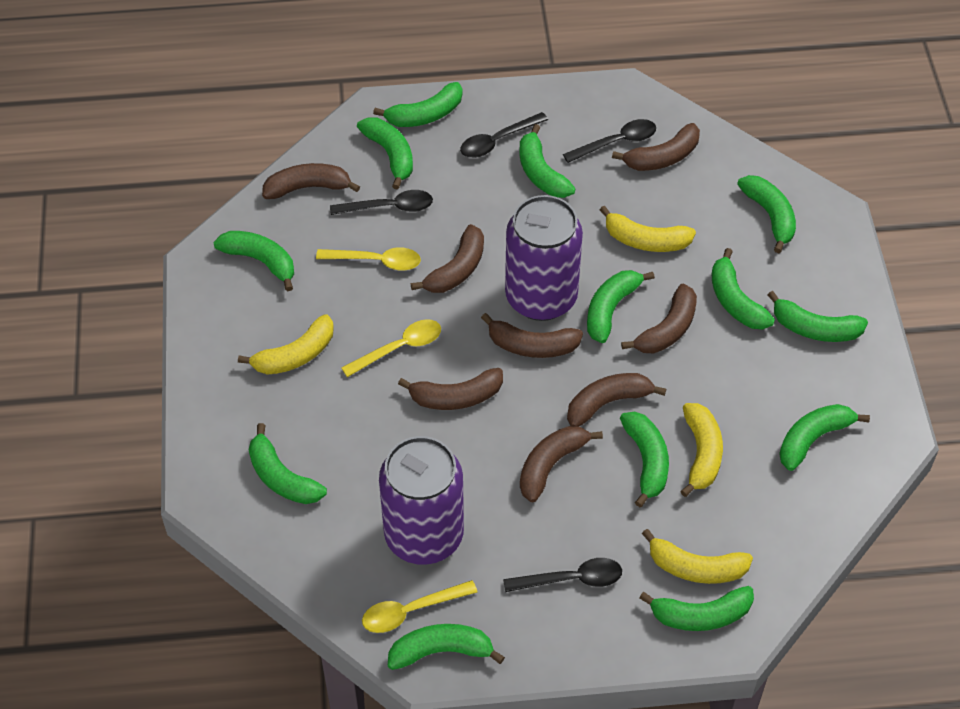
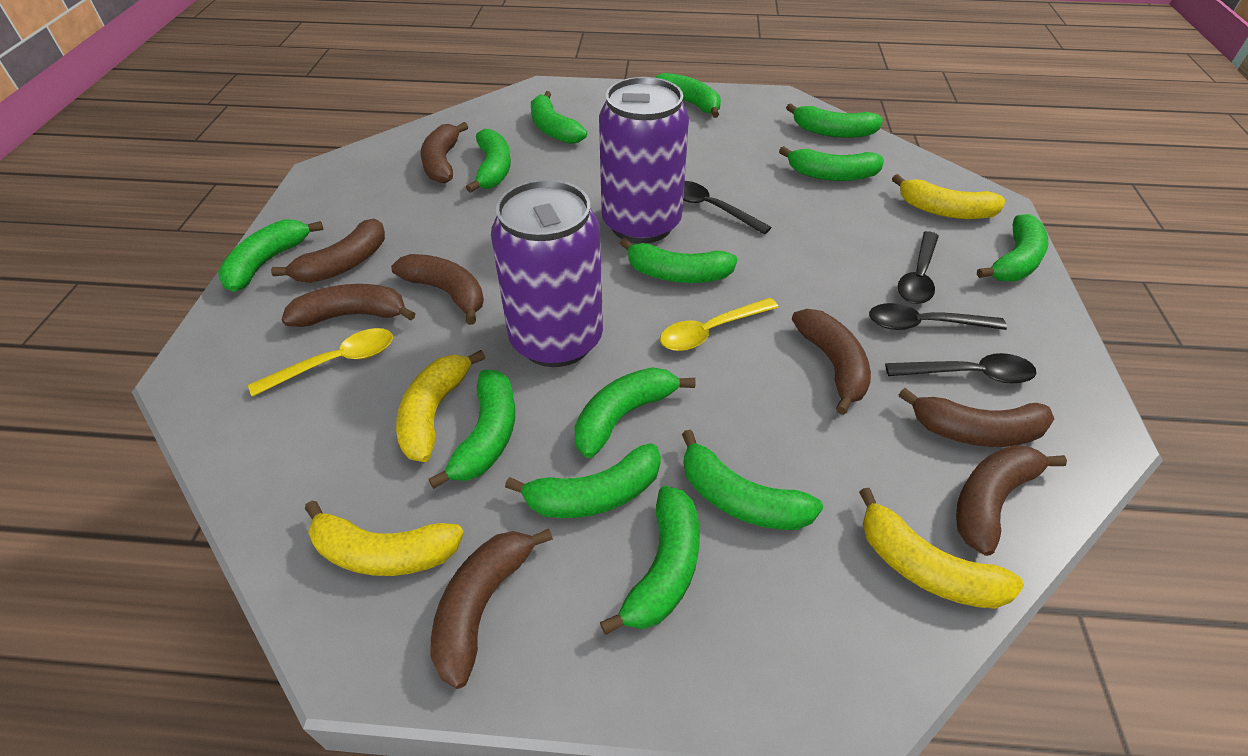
yellow spoon: 3 -> 2

